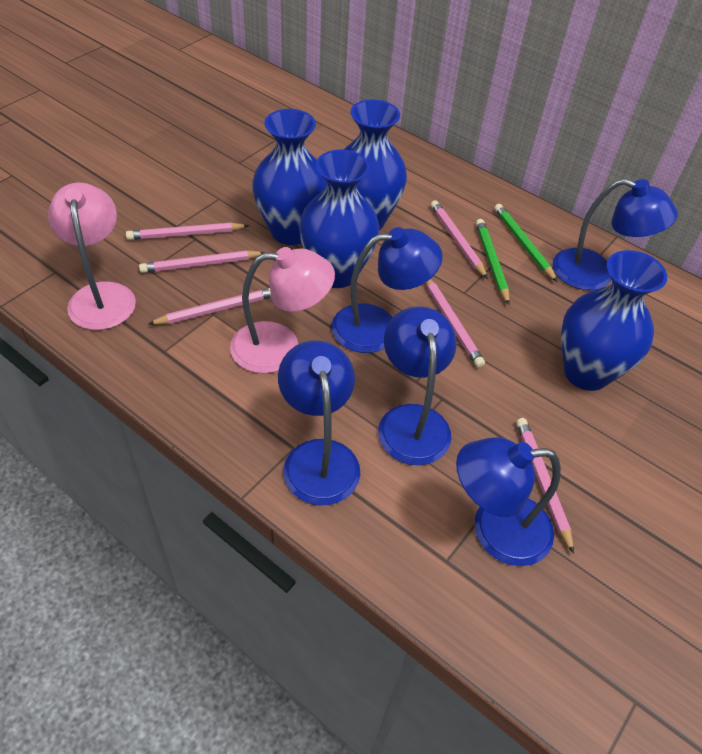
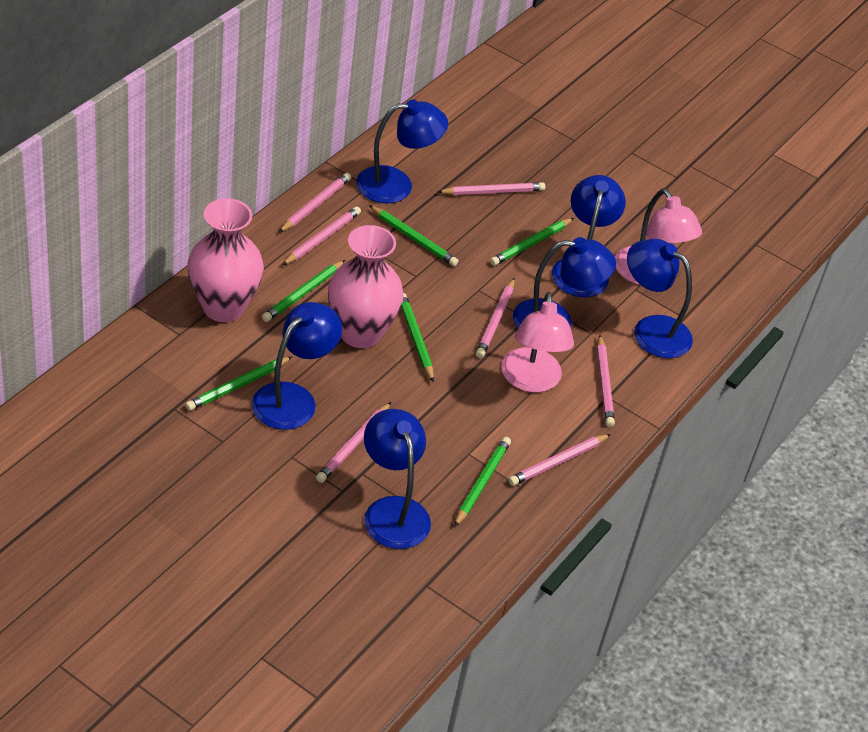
blue lamp: 5 -> 6
blue vase: 4 -> 0
green pencil: 2 -> 6
pink pencil: 6 -> 7
pink vase: 0 -> 2

